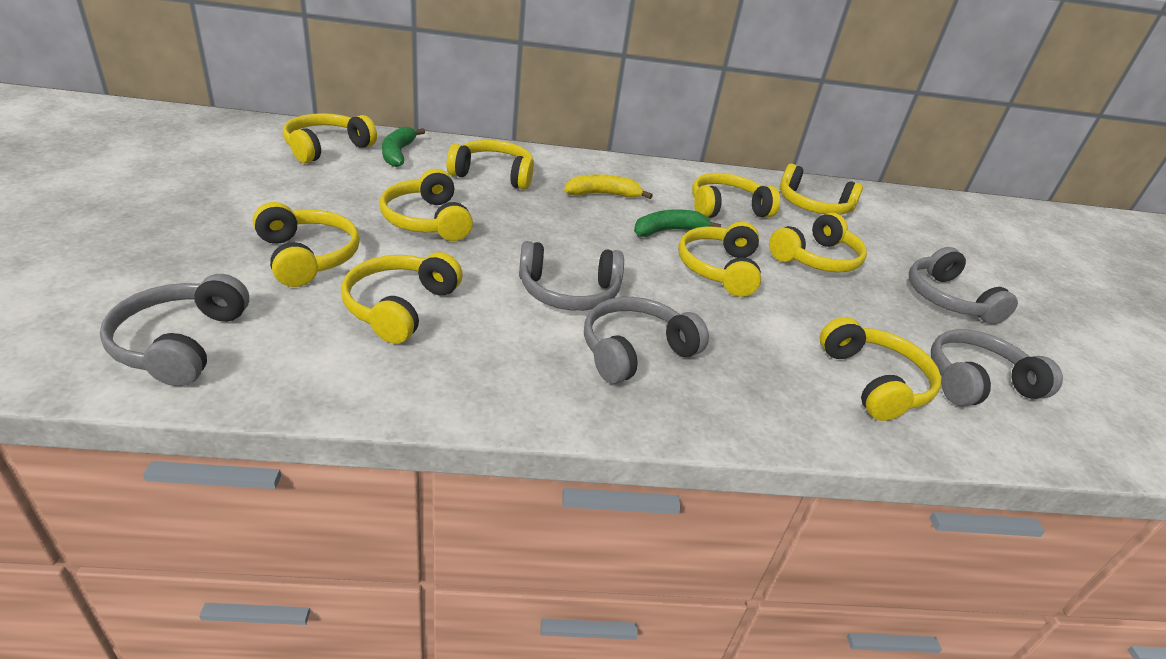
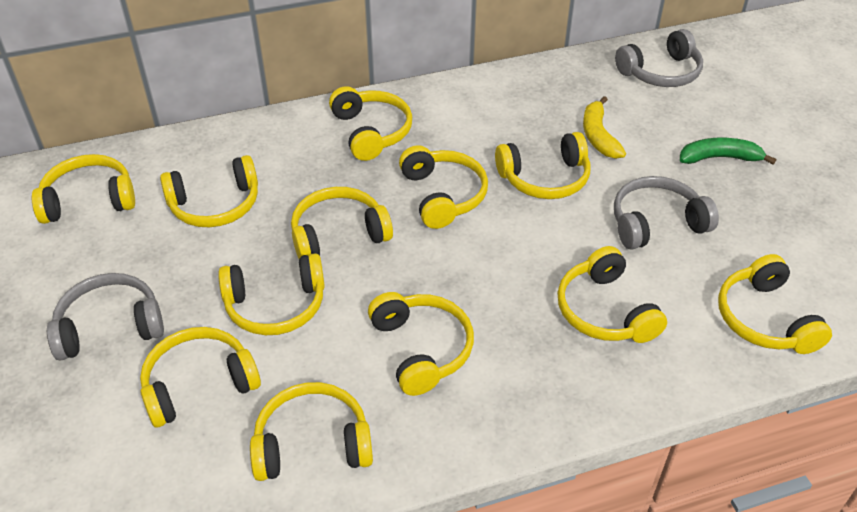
green banana: 2 -> 1
grey headphones: 5 -> 3
yellow headphones: 10 -> 12

